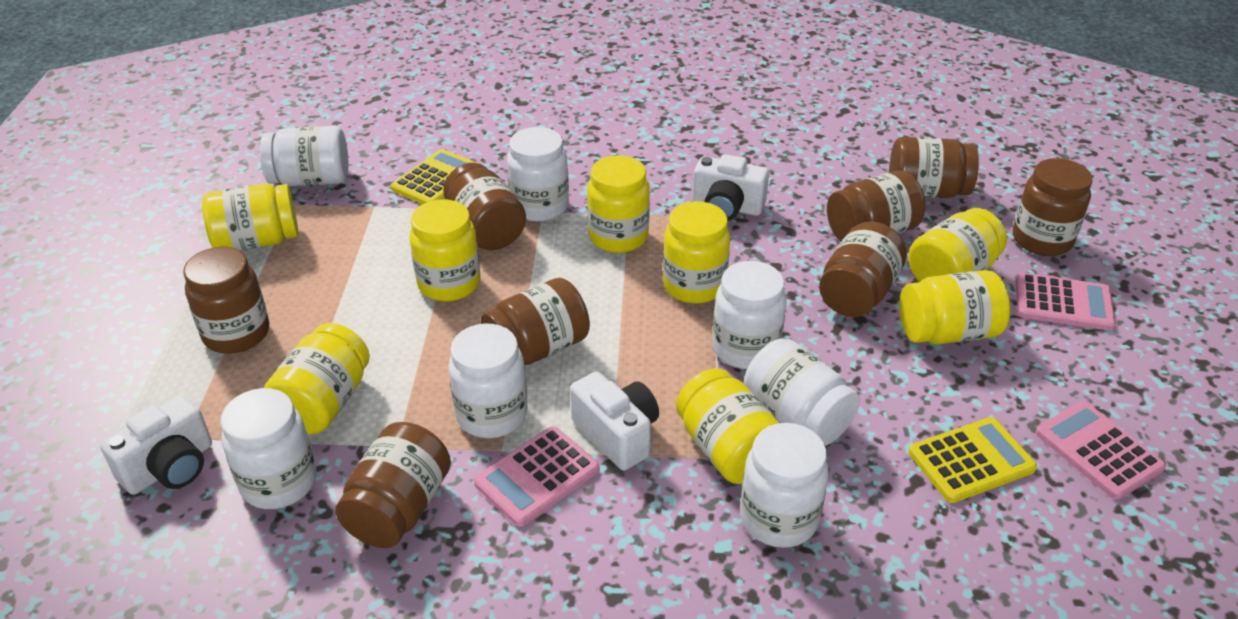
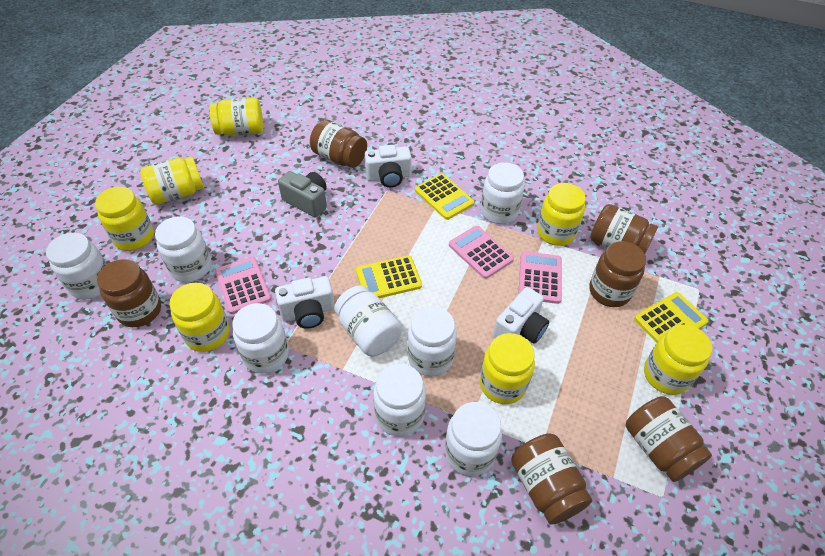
brown jar: 8 -> 6
grey camera: 0 -> 1
white jar: 7 -> 8
yellow calculator: 2 -> 3
yellow jar: 8 -> 7

